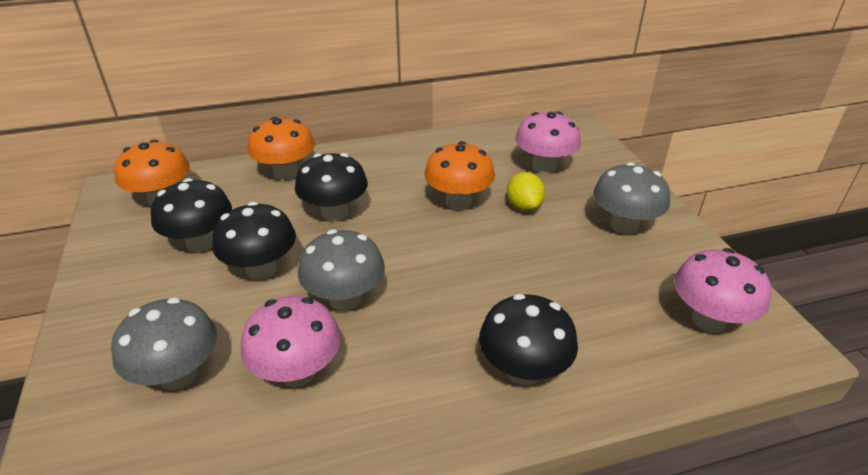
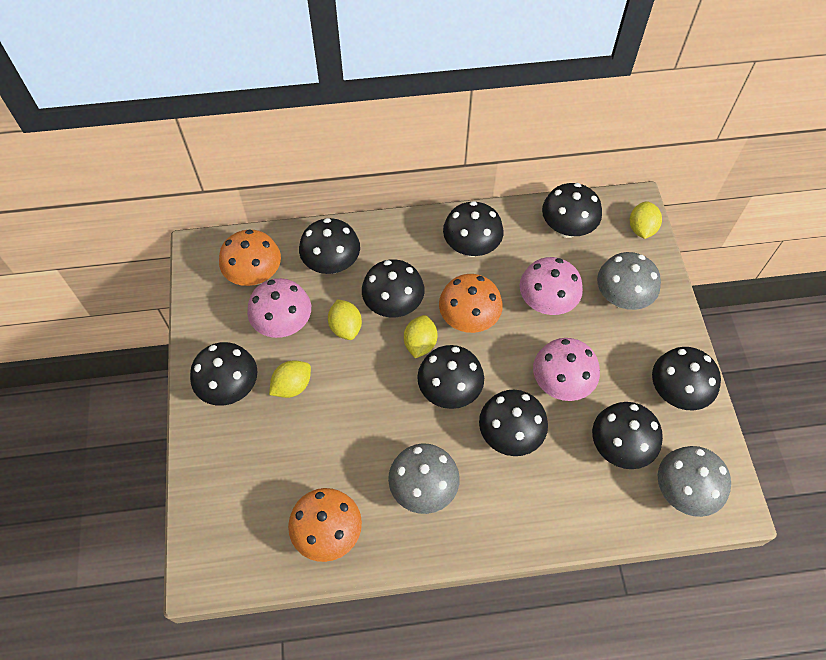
black mushroom: 4 -> 9
yellow lemon: 1 -> 4

